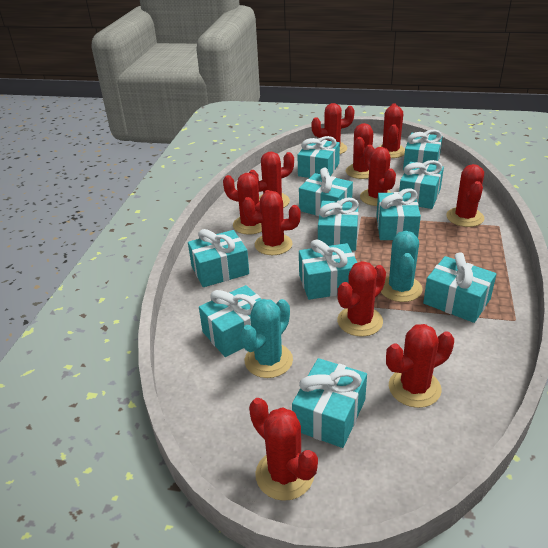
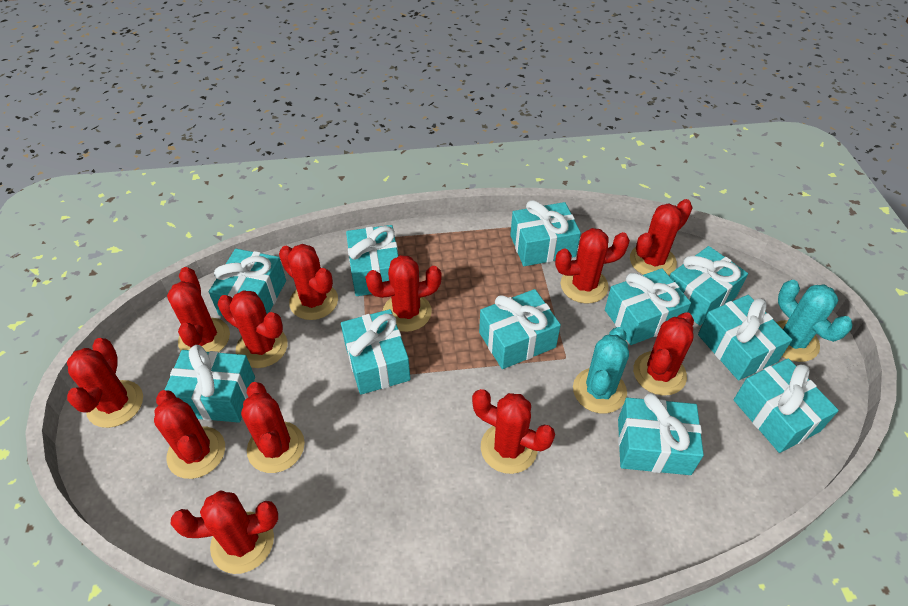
red cactus: 11 -> 12

